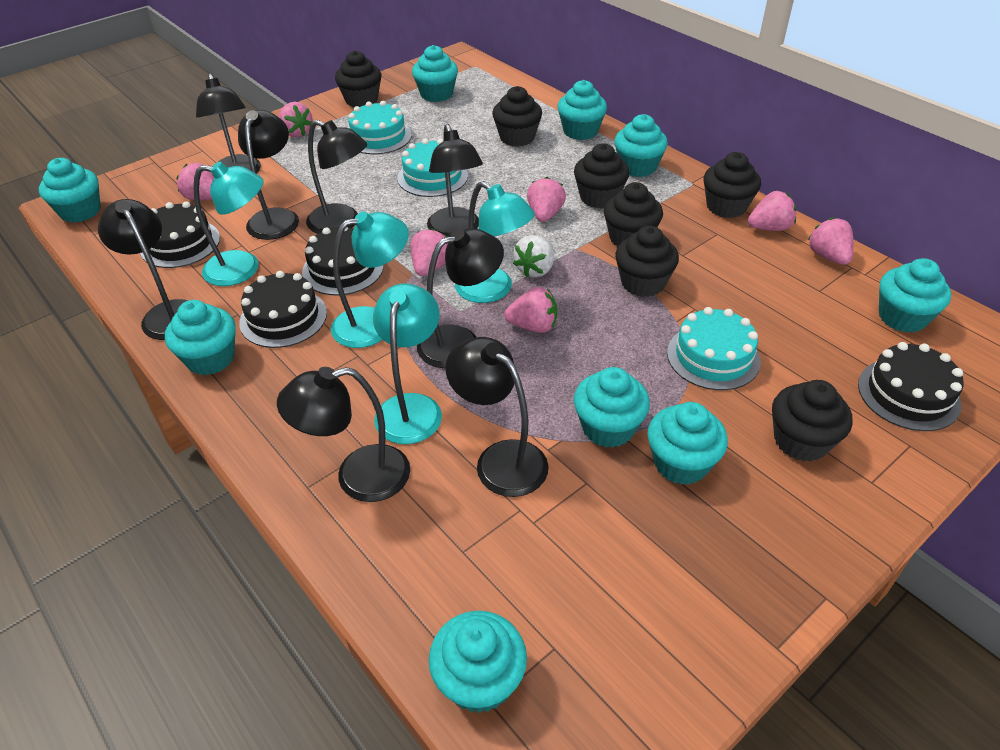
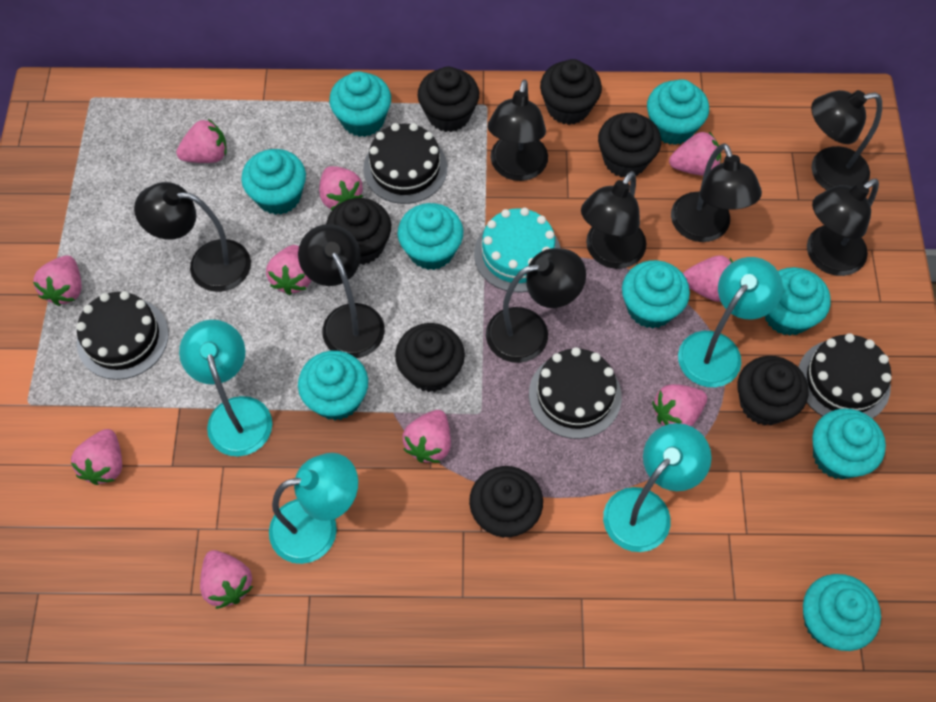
pink strawberry: 7 -> 10
turquoise cake: 3 -> 1
white strawberry: 1 -> 0

